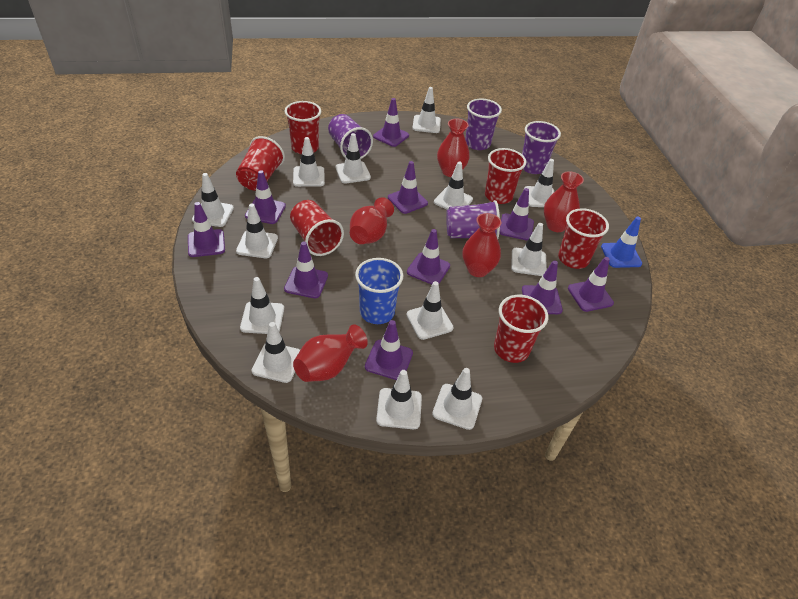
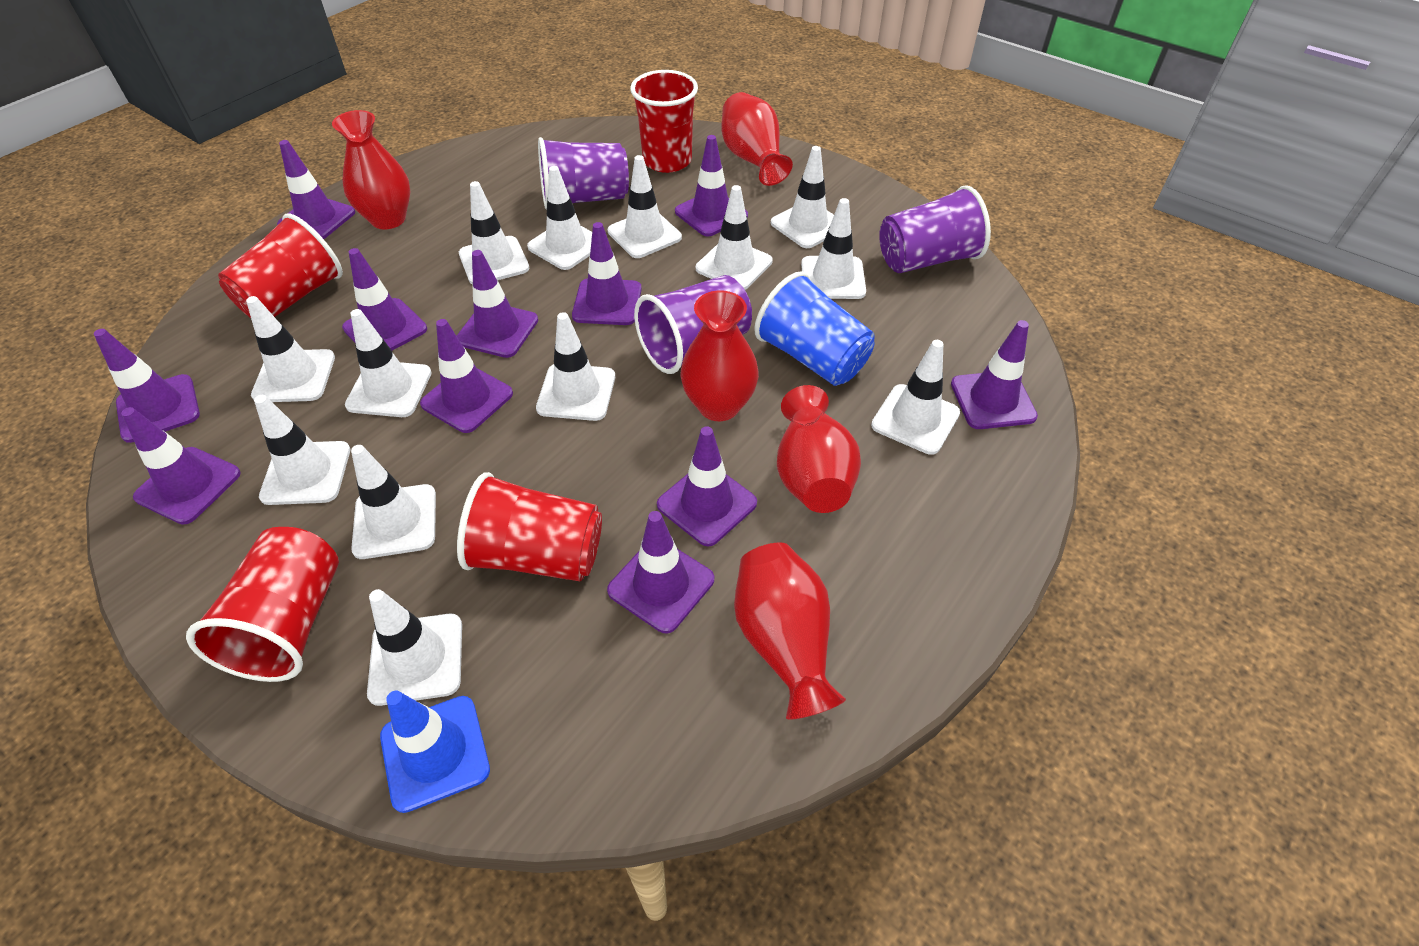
purple cup: 4 -> 3
purple traffic cone: 10 -> 11
red cup: 6 -> 4

